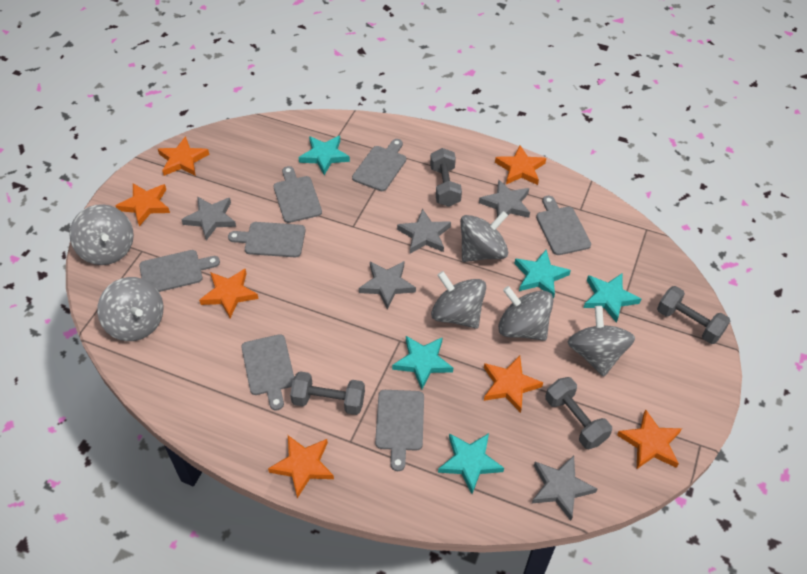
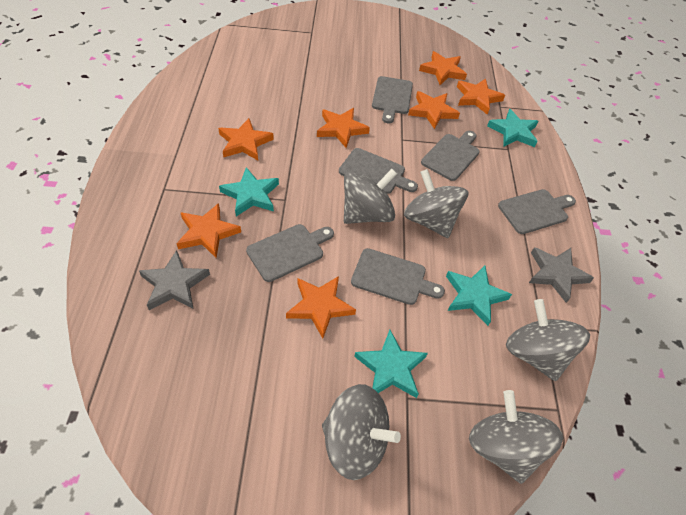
grey cutting board: 7 -> 6
grey dumbbell: 4 -> 0
grey spinning top: 6 -> 5
grey star: 5 -> 2
turquoise star: 5 -> 4

